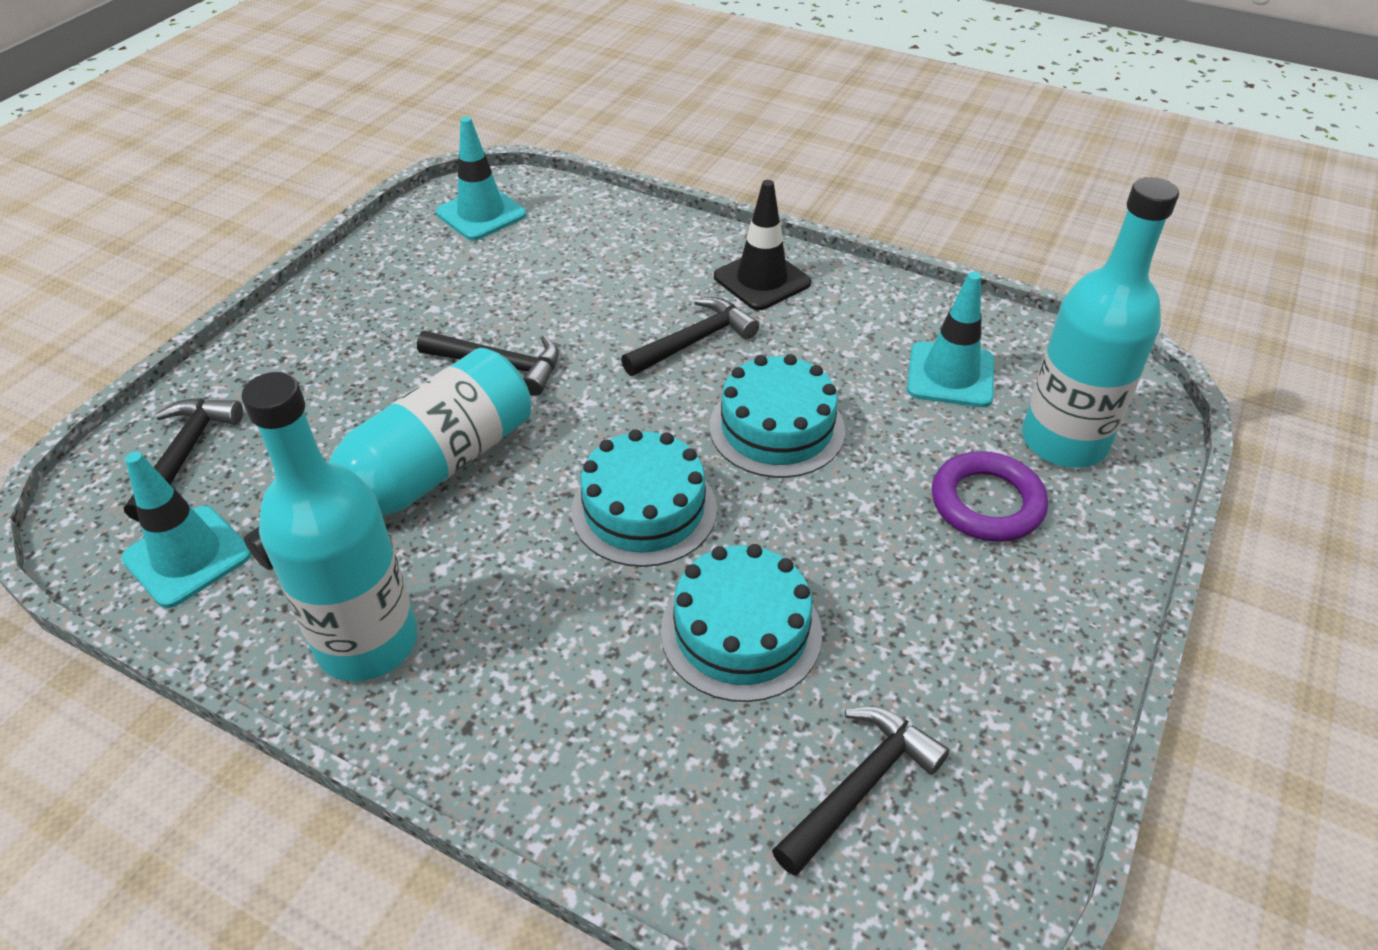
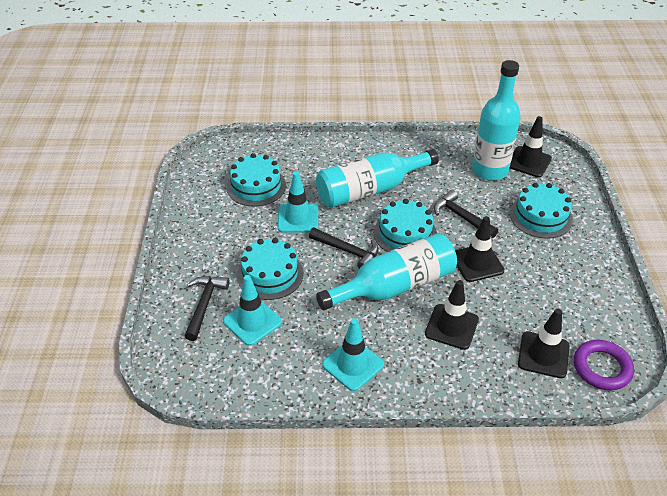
black hammer: 4 -> 3
black traffic cone: 1 -> 4
turquoise cake: 3 -> 4

